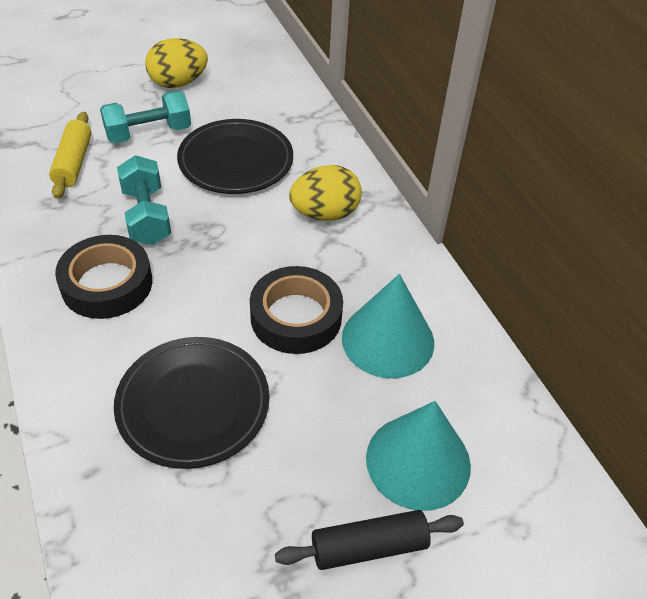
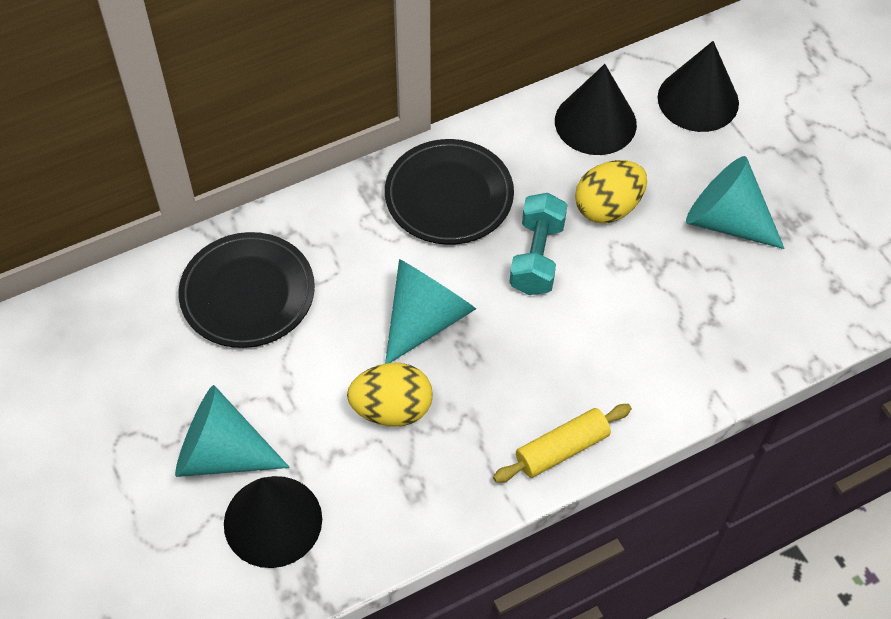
black cone: 0 -> 3
black rolling pin: 1 -> 0
black tape: 2 -> 0
turquoise cone: 2 -> 3
turquoise dumbbell: 2 -> 1

